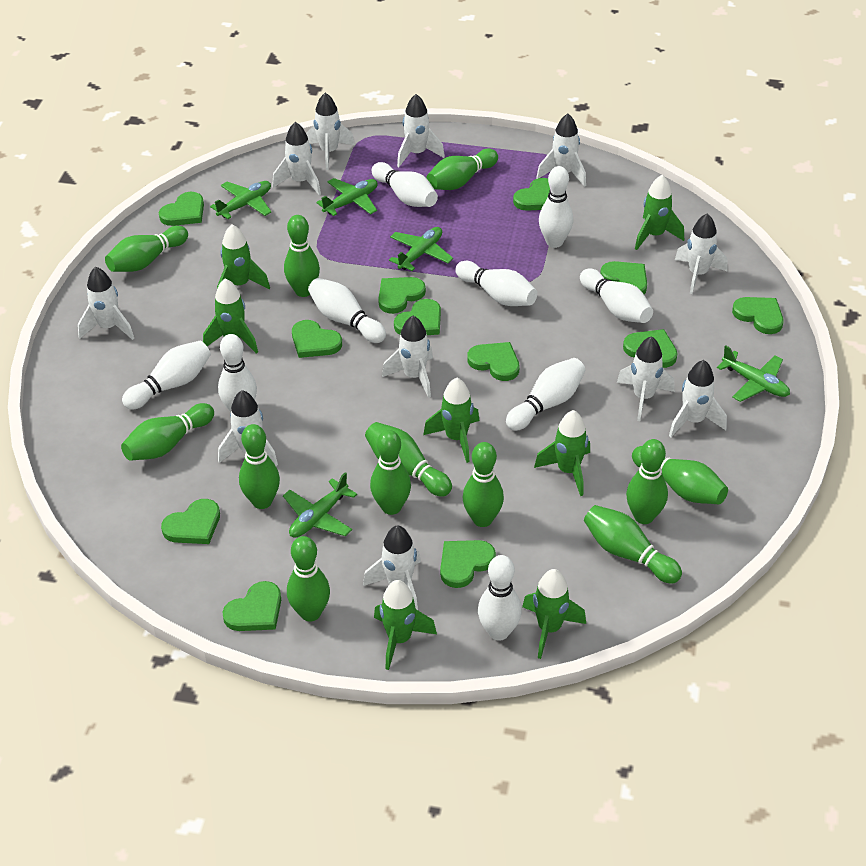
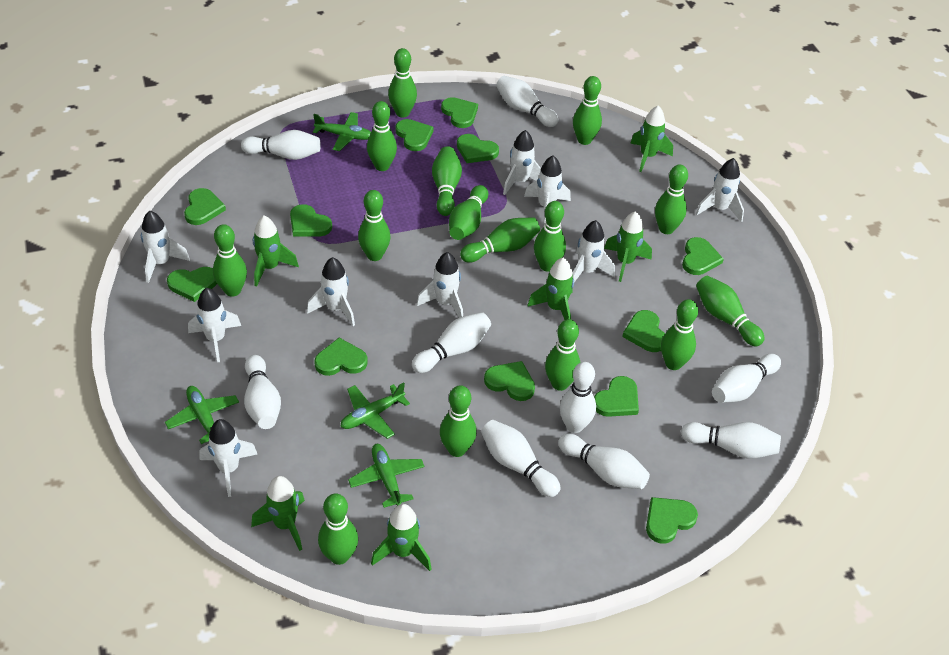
green bowling pin: 12 -> 15
green plane: 5 -> 4
green rocket: 7 -> 6
white rocket: 11 -> 9

